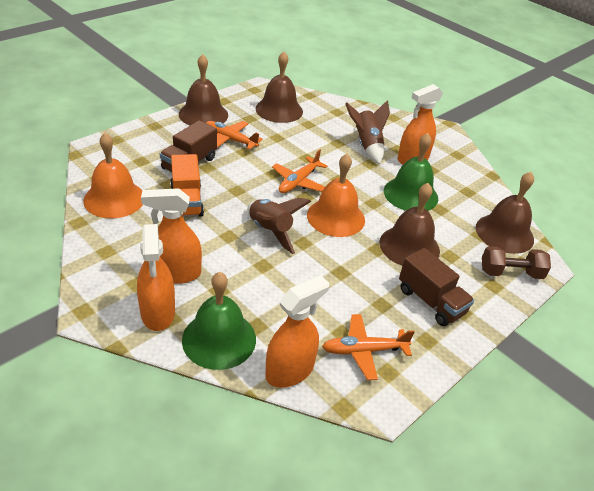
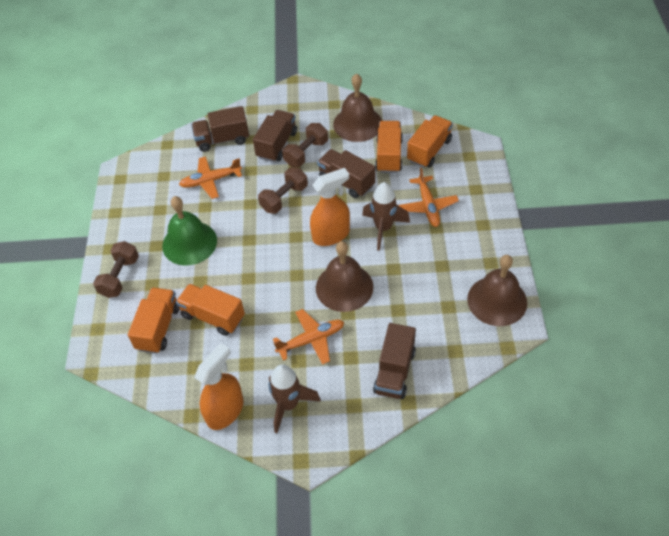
brown bell: 4 -> 3
brown dumbbell: 1 -> 3
brown truck: 2 -> 4
green bell: 2 -> 1
orange bell: 2 -> 0
orange spray bottle: 4 -> 2
orange truck: 1 -> 4

